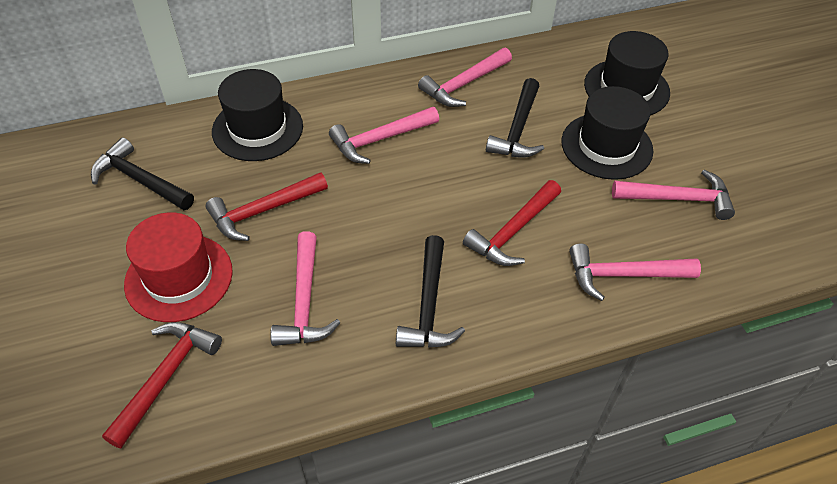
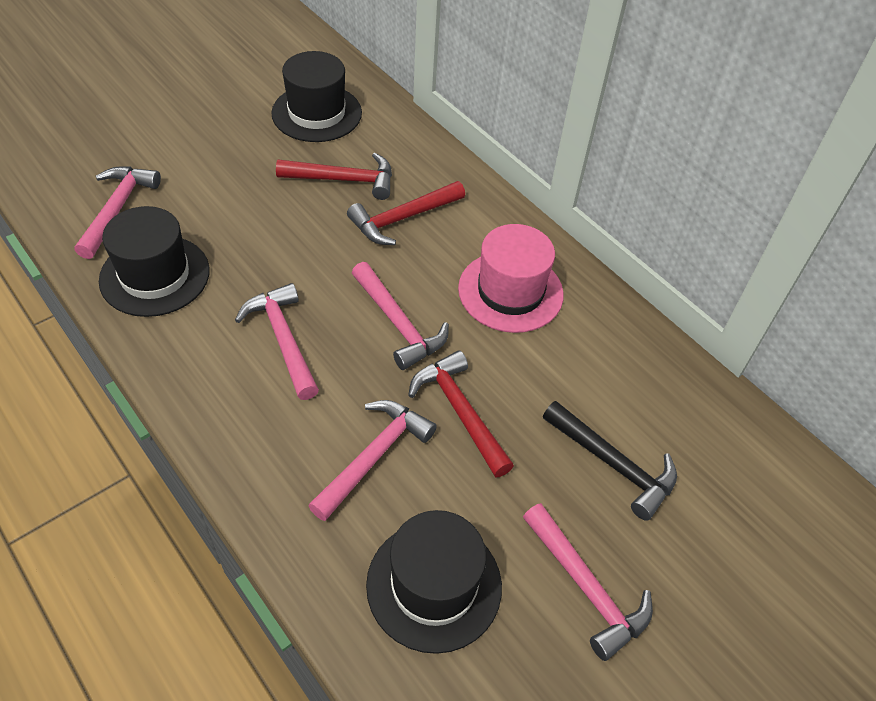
black hammer: 3 -> 1
pink hat: 0 -> 1
red hat: 1 -> 0

